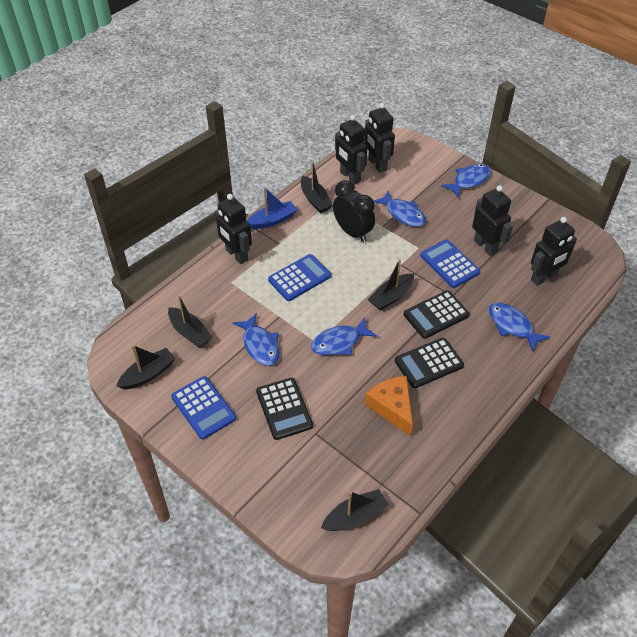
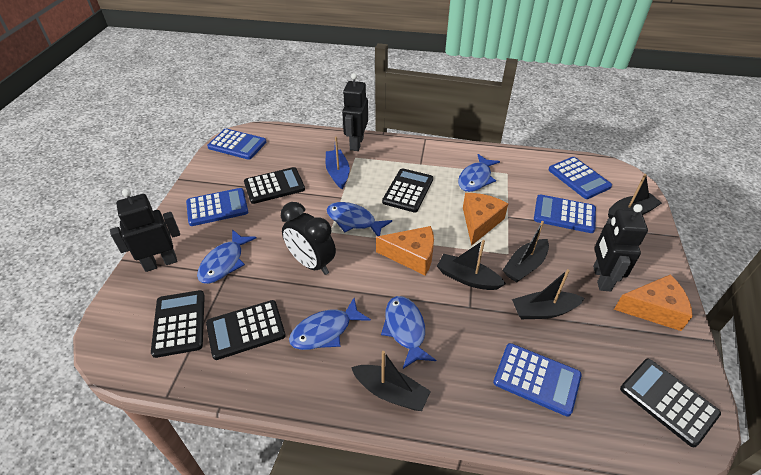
black calculator: 3 -> 5
black robot: 5 -> 3
blue calculator: 3 -> 5
orange cheese: 1 -> 3

